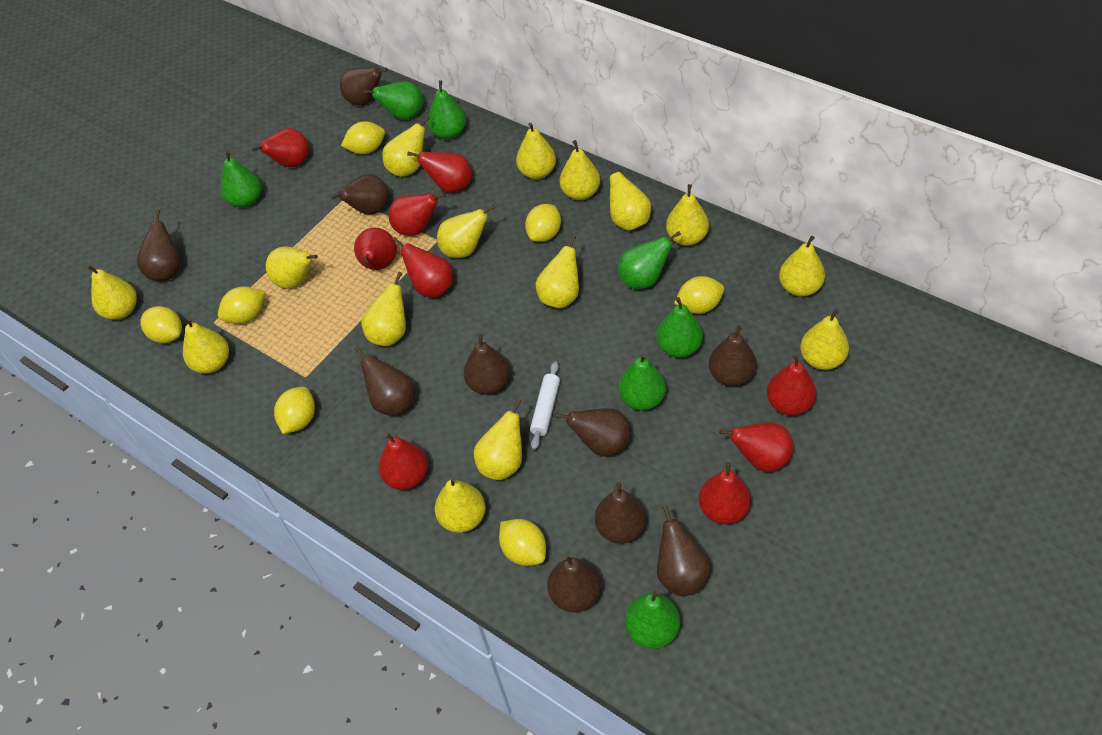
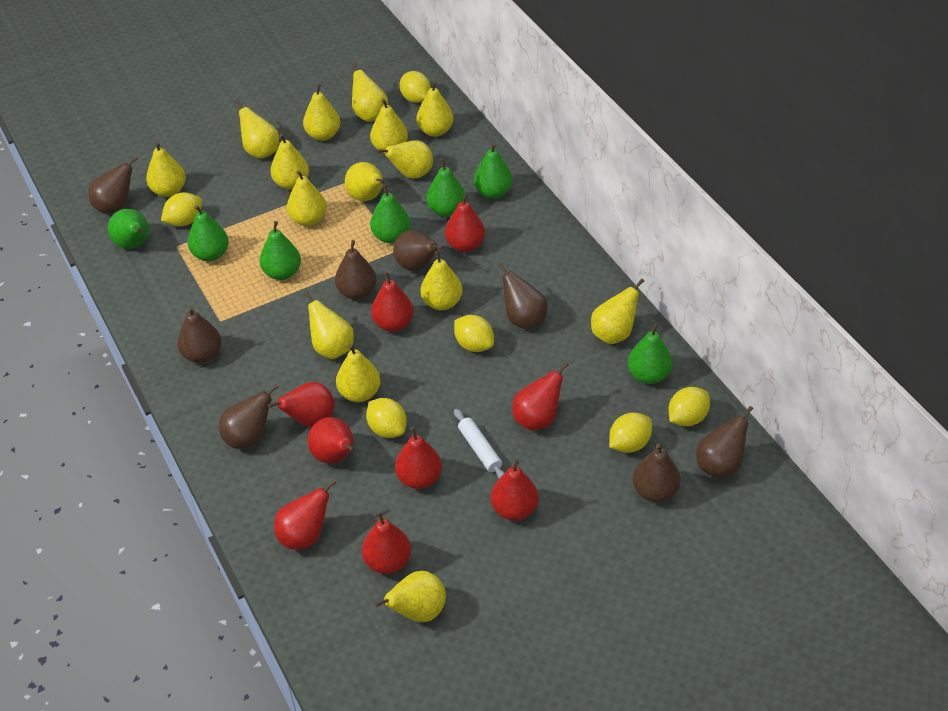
brown pear: 10 -> 8
yellow lemon: 7 -> 6

